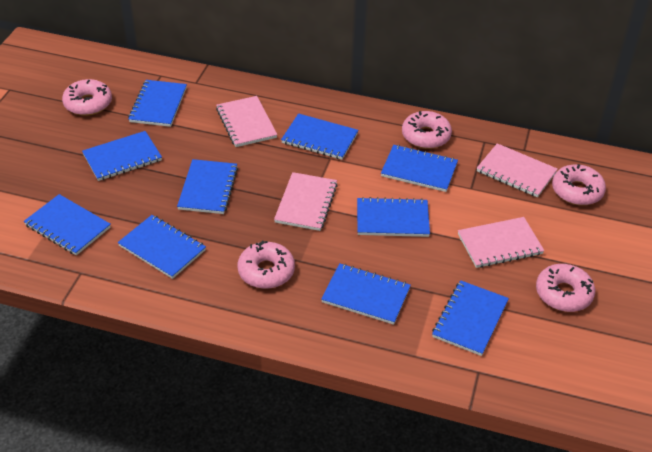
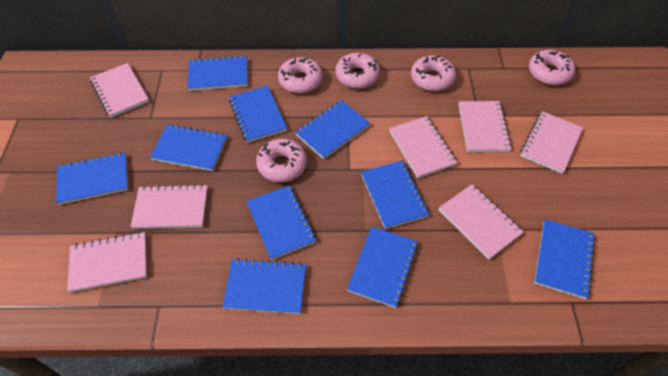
pink notebook: 4 -> 7

